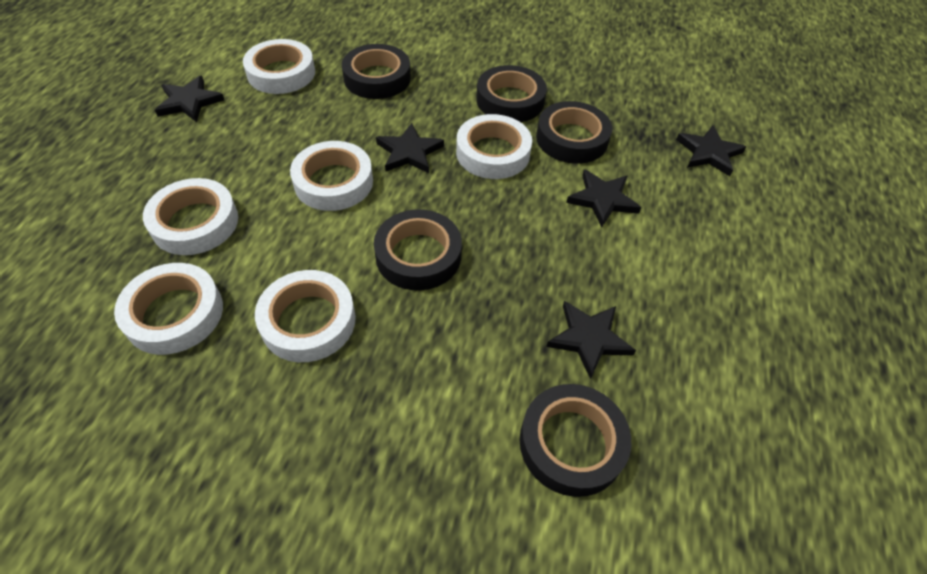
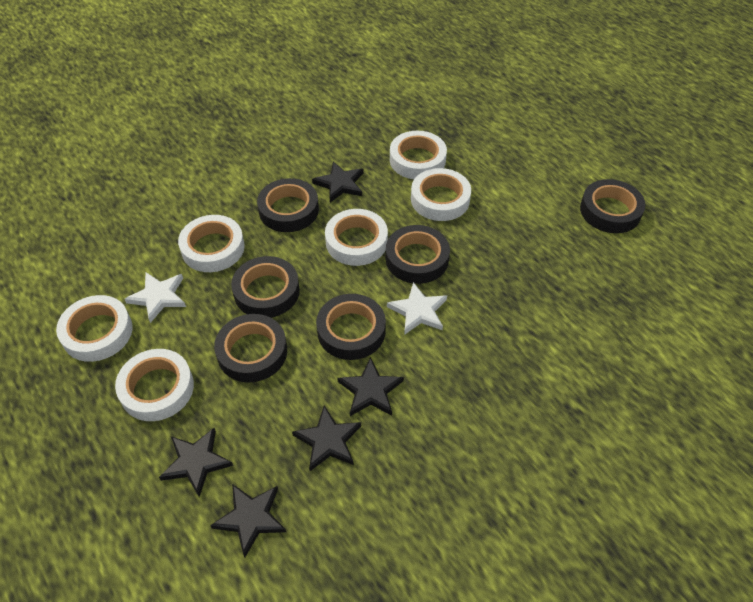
black tape: 5 -> 6
white star: 0 -> 2

